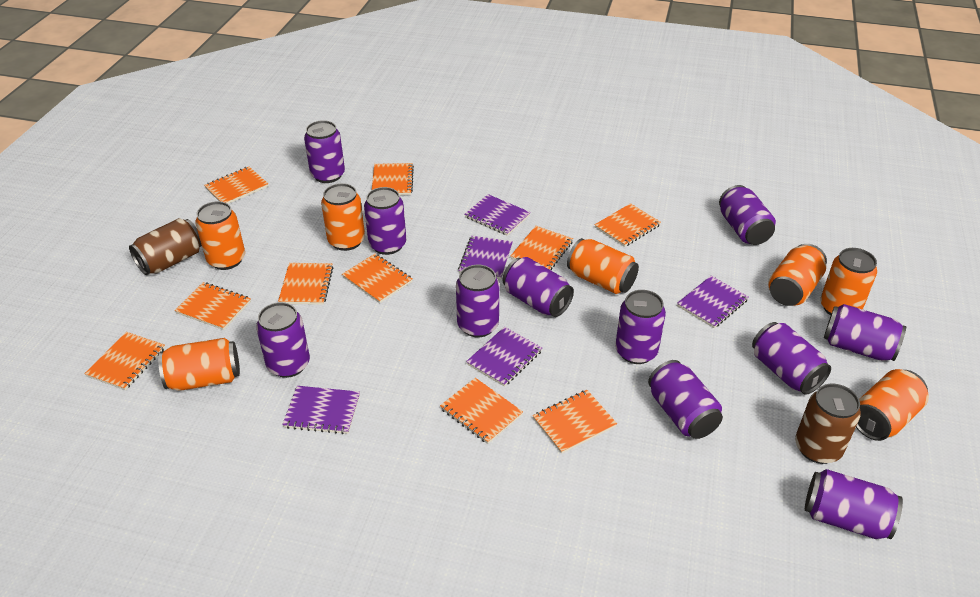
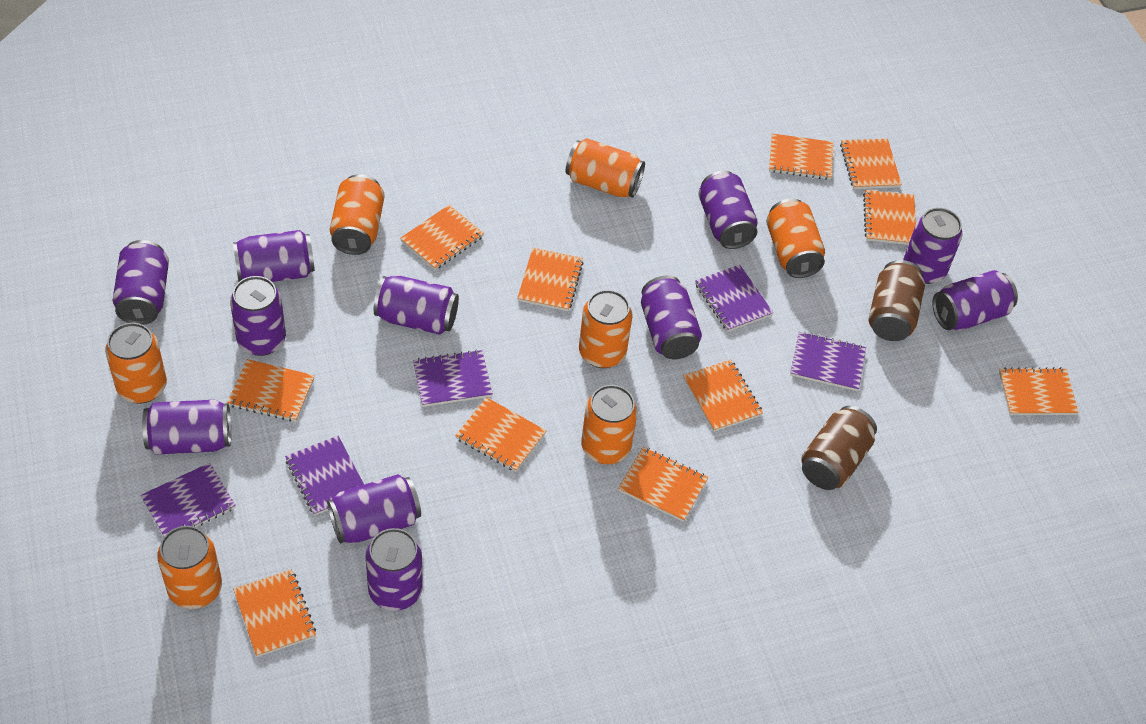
orange notebook: 10 -> 11

